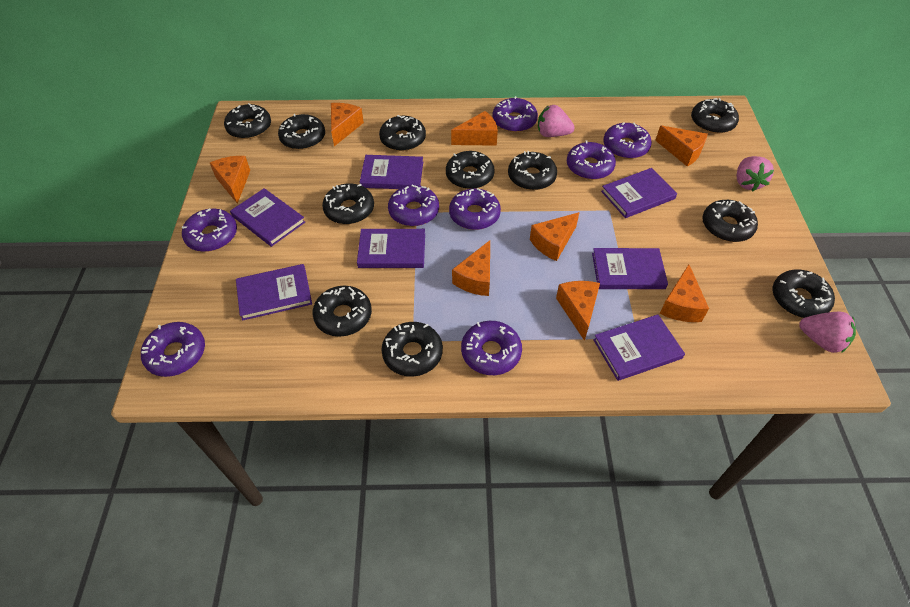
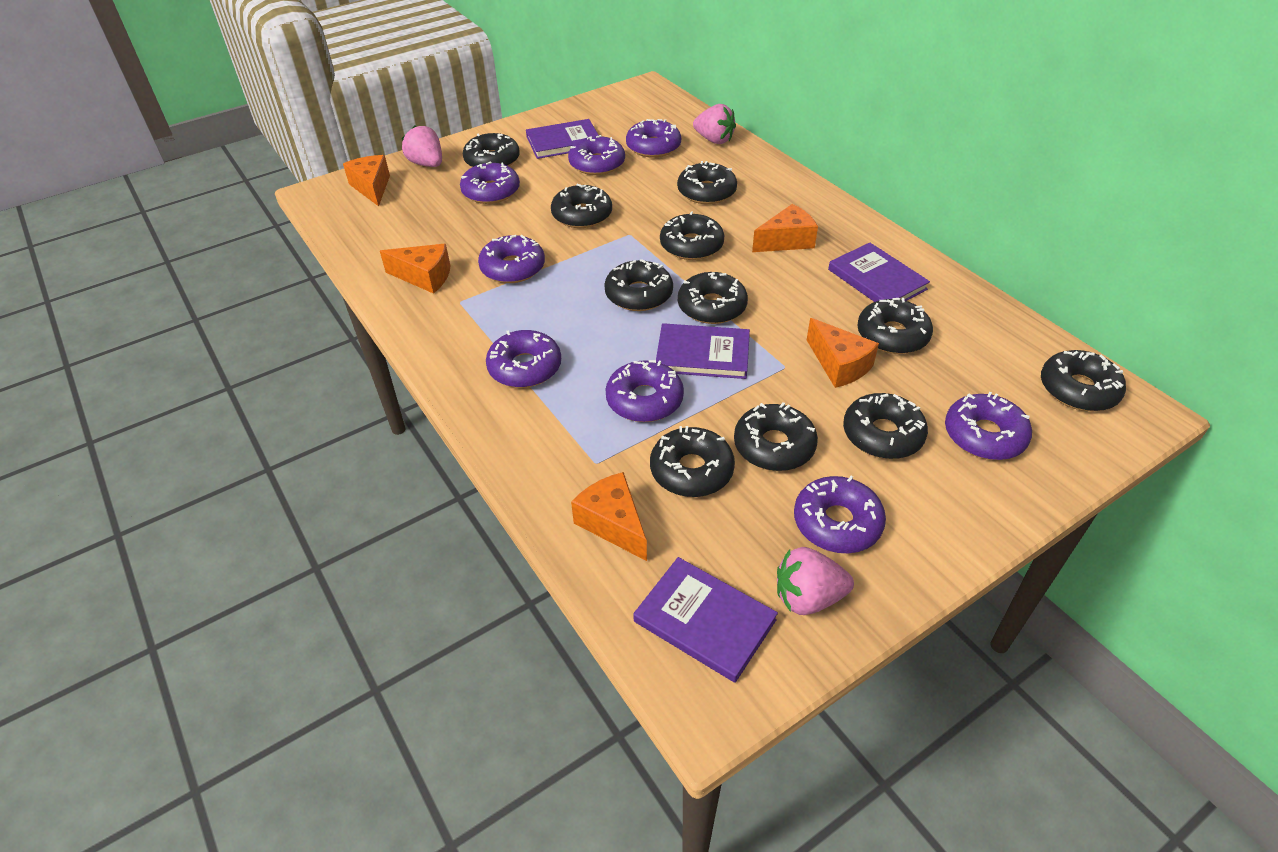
orange cheese: 8 -> 5
purple book: 7 -> 4

